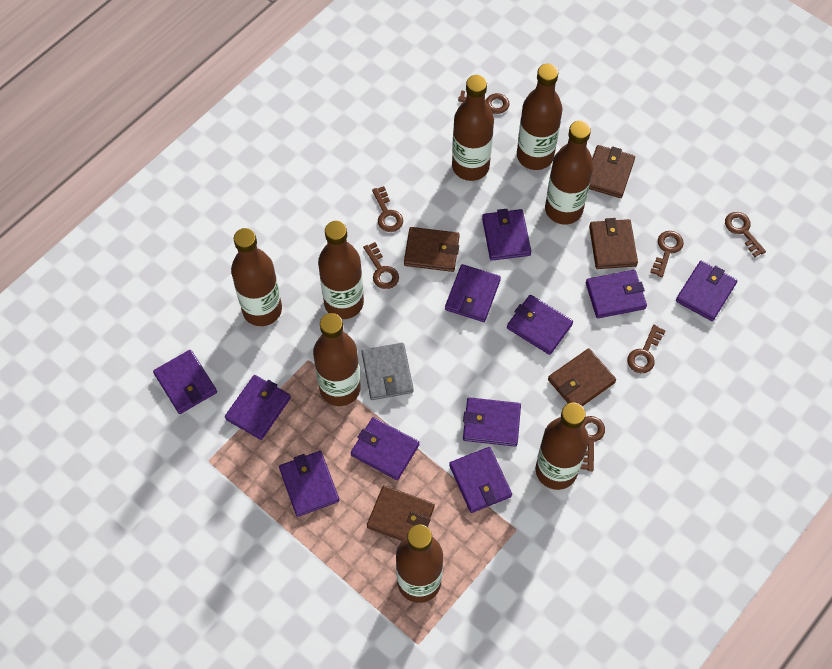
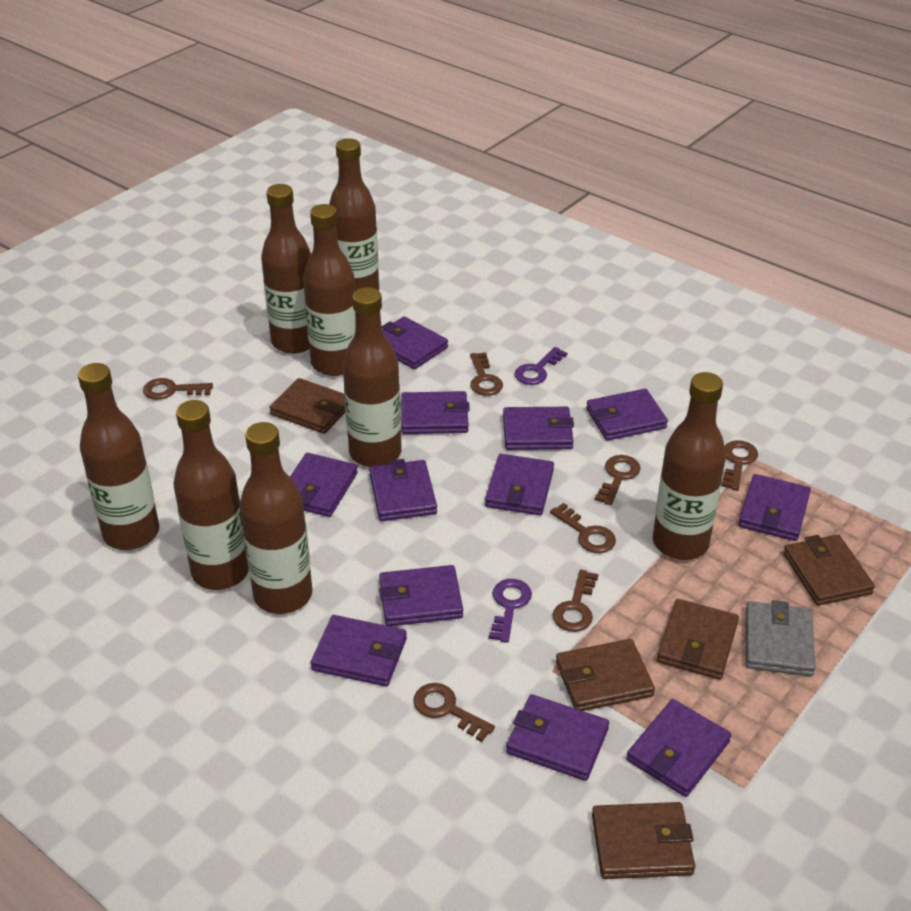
purple key: 0 -> 2
purple wallet: 11 -> 12

